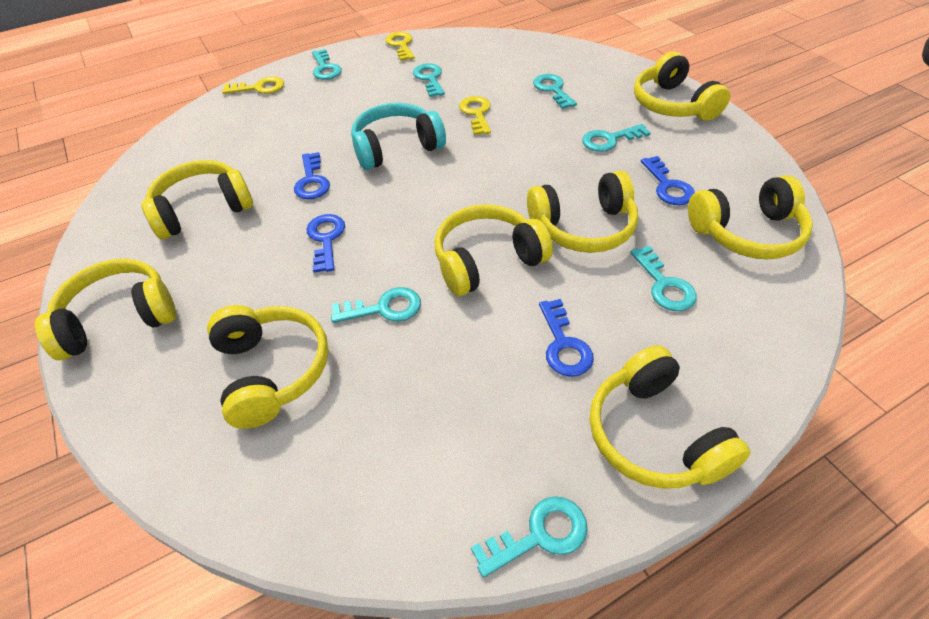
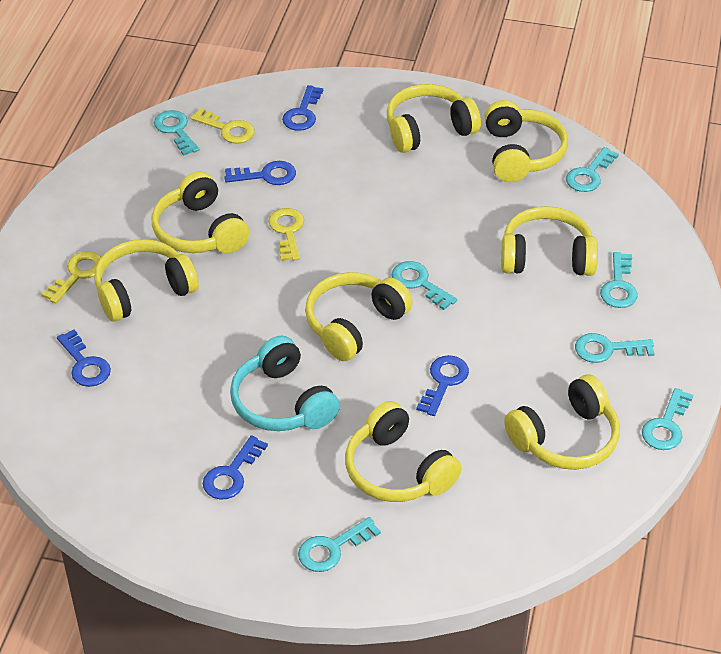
blue key: 4 -> 5

